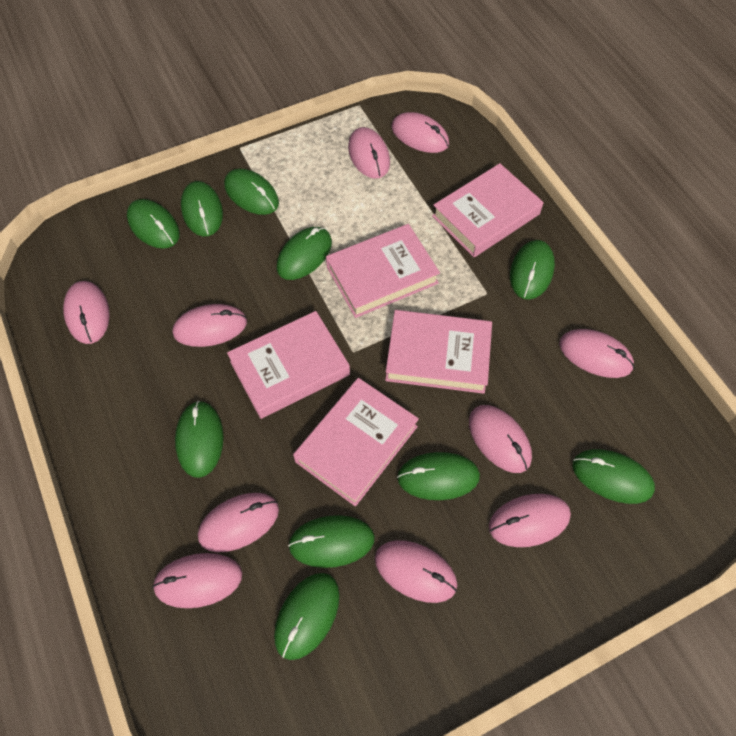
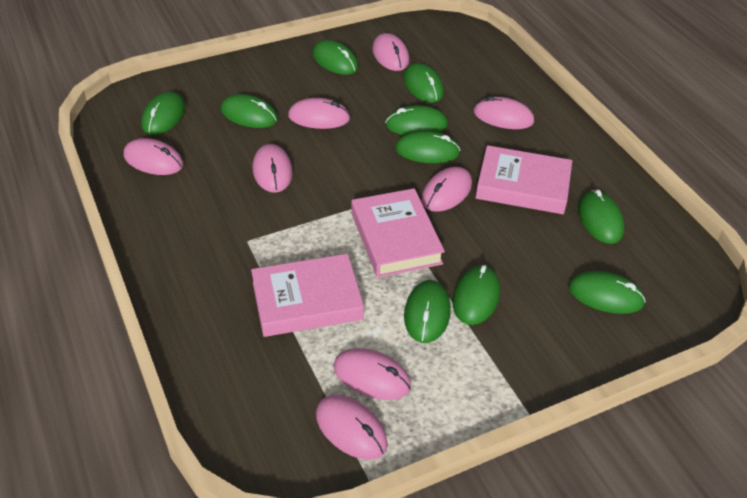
pink book: 5 -> 3
pink mouse: 10 -> 8

